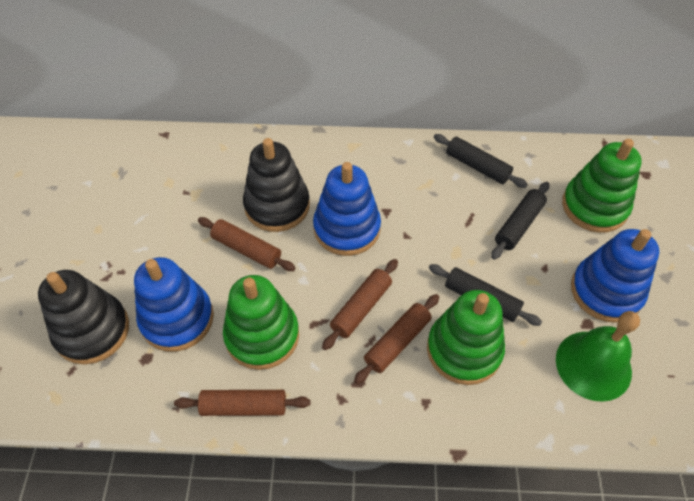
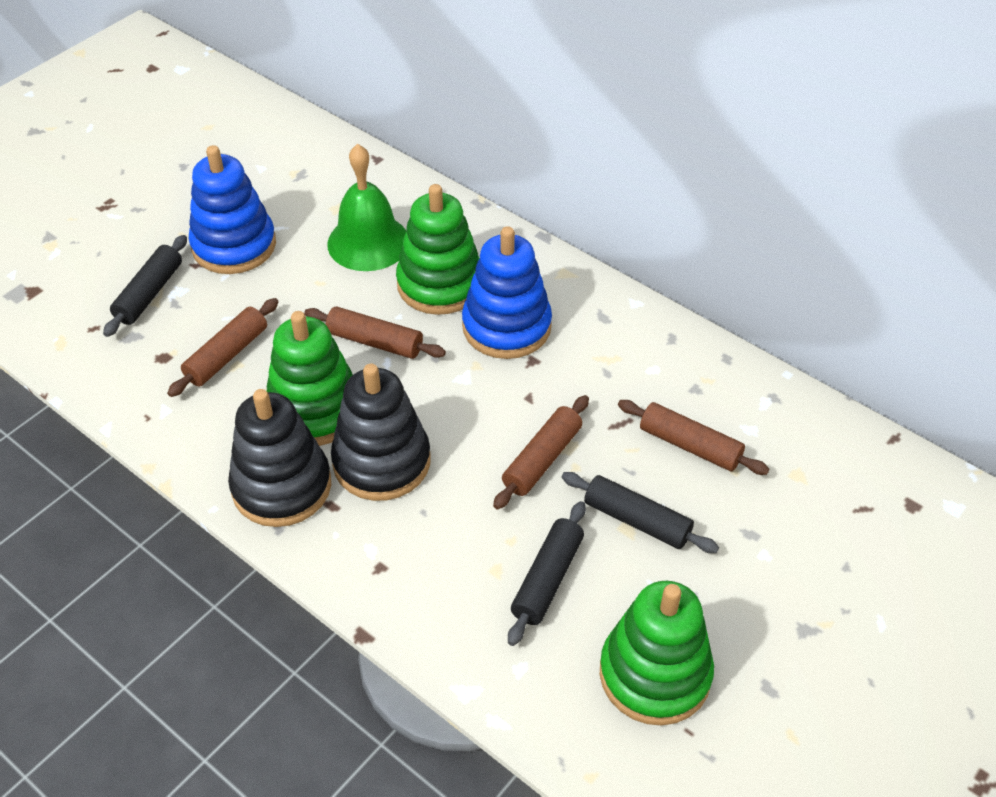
blue stacking toy: 3 -> 2

